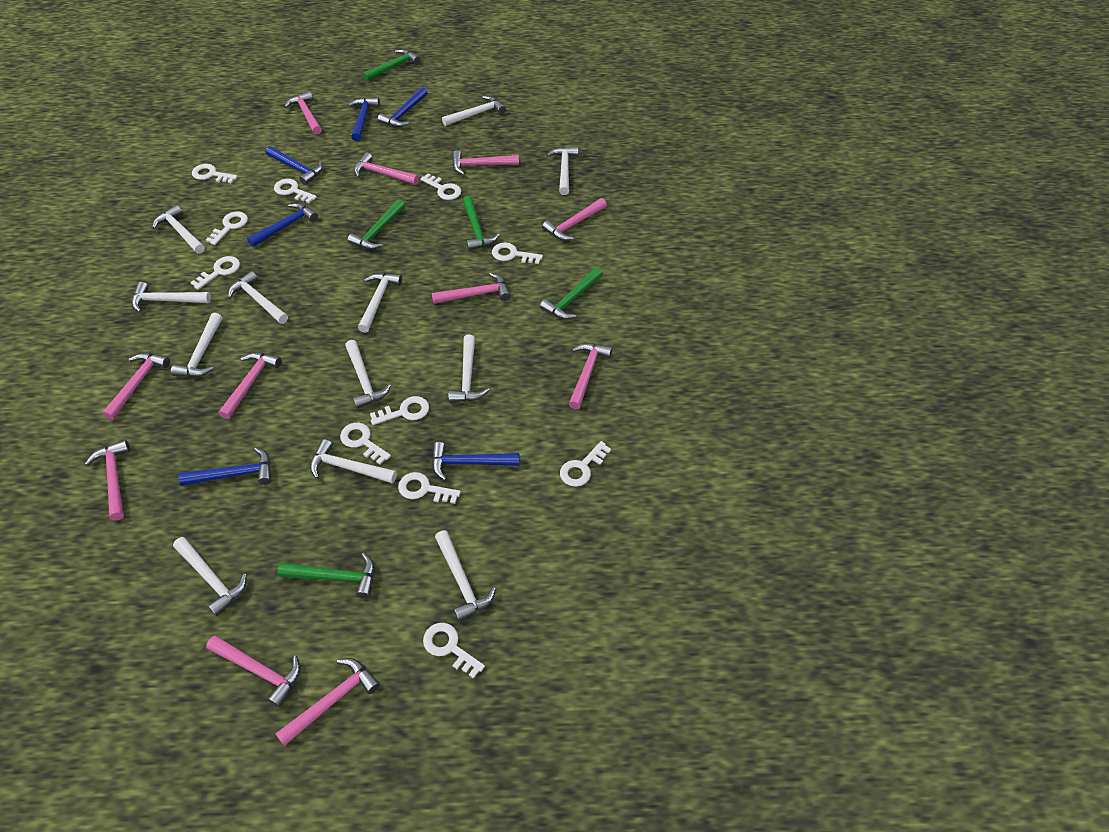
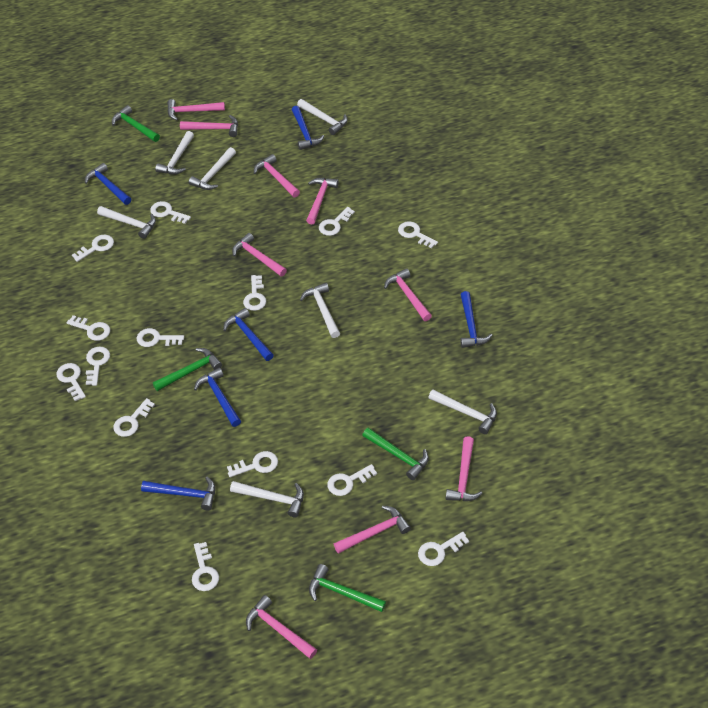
green hammer: 5 -> 4
pink hammer: 11 -> 9
white hammer: 12 -> 7
white key: 11 -> 14

